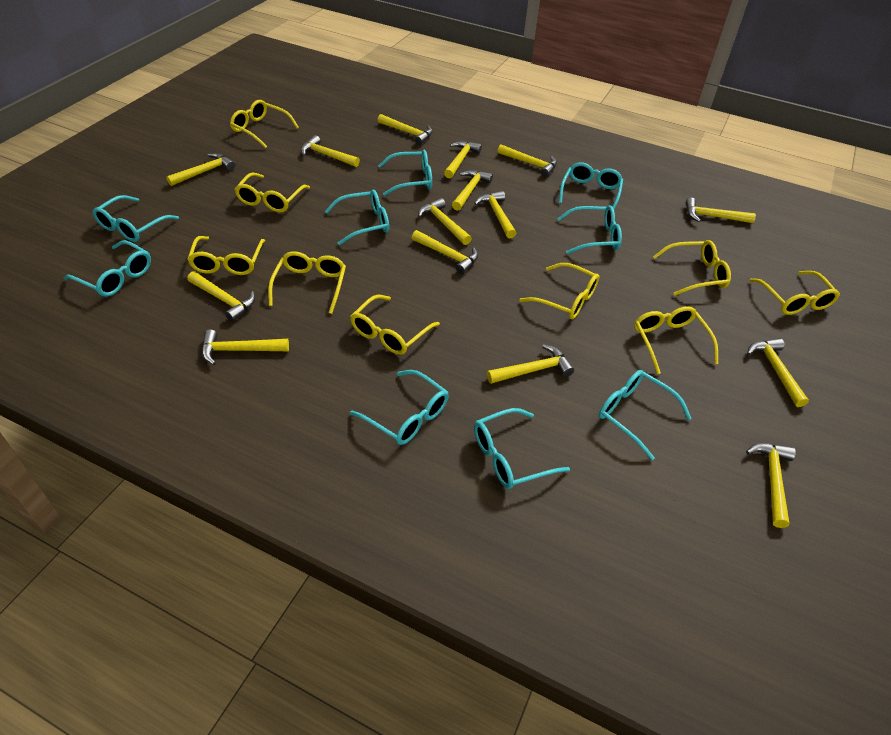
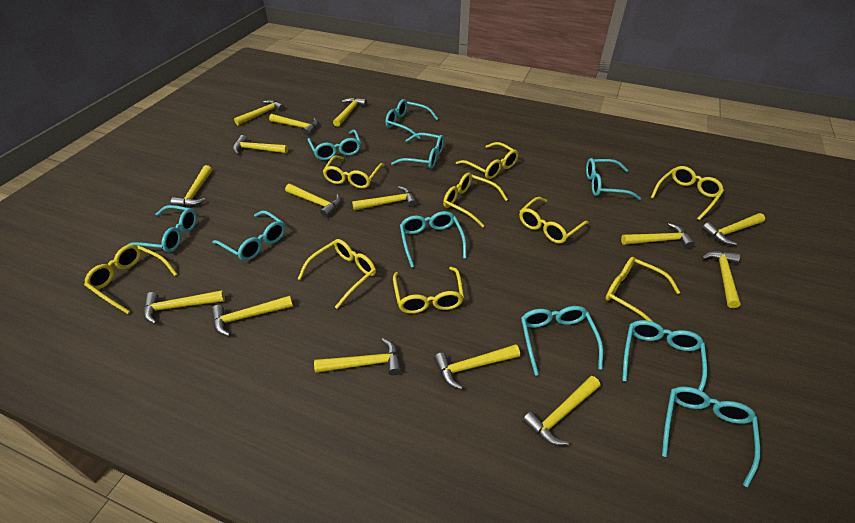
turquoise glasses: 9 -> 10

